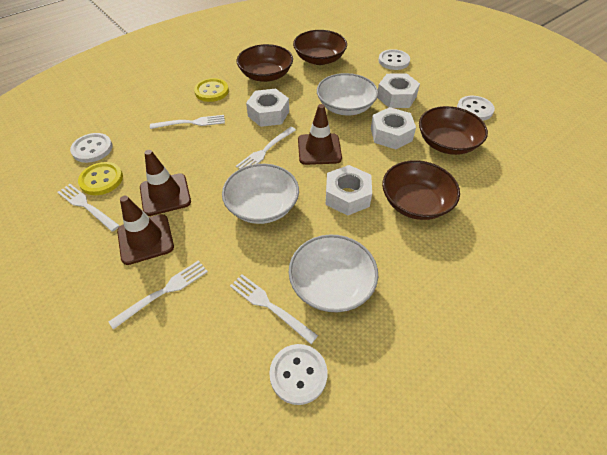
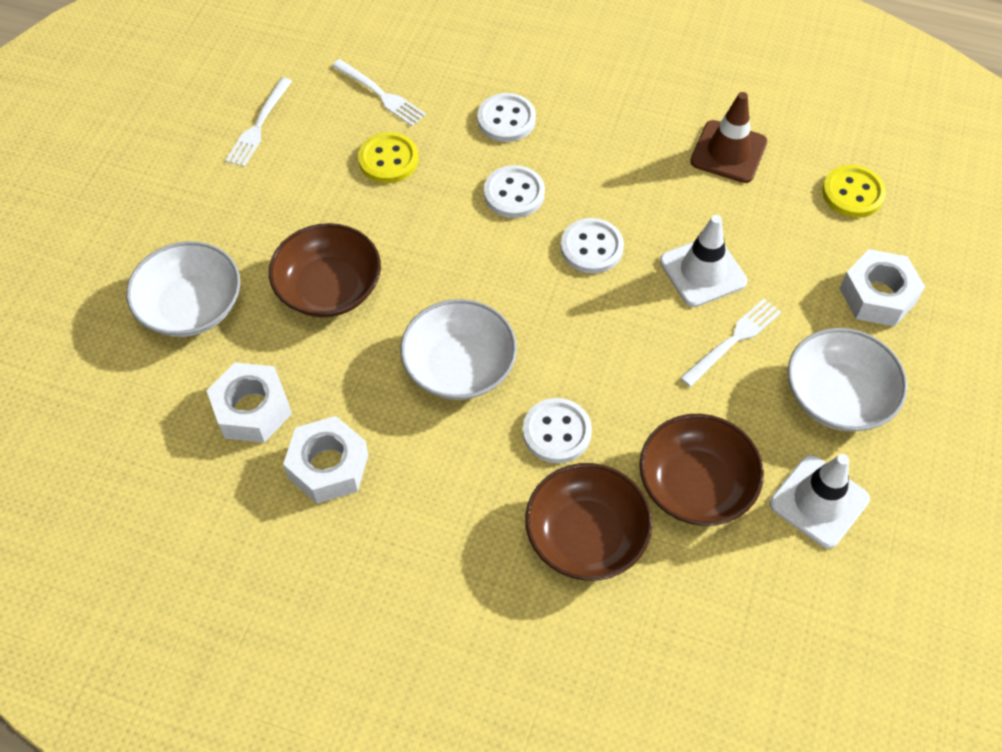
brown bowl: 4 -> 3
brown traffic cone: 3 -> 1
white fork: 5 -> 3
white nut: 4 -> 3
white traffic cone: 0 -> 2

